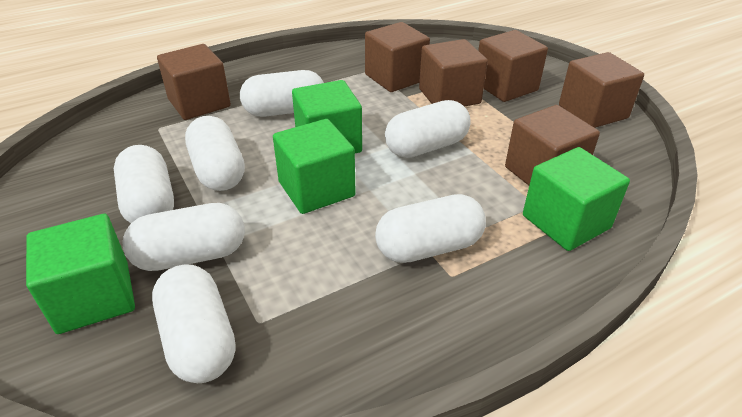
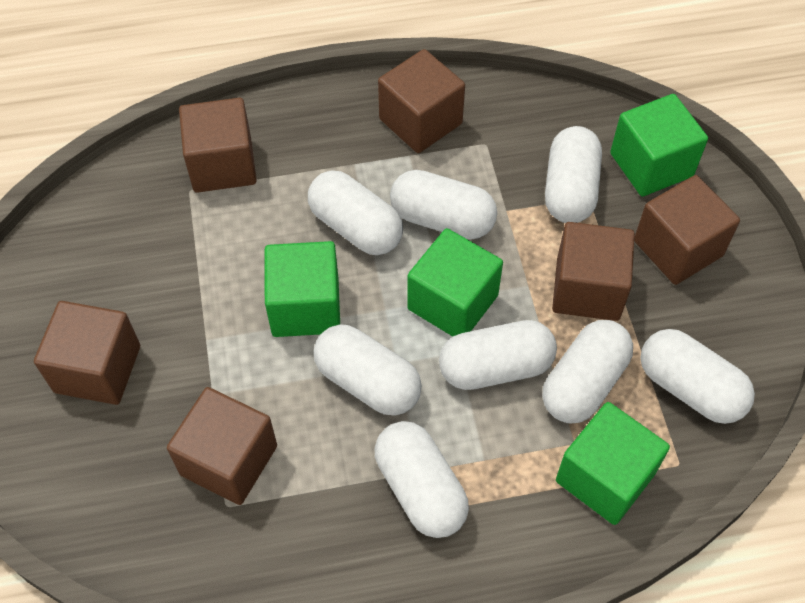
white capsule: 7 -> 8

